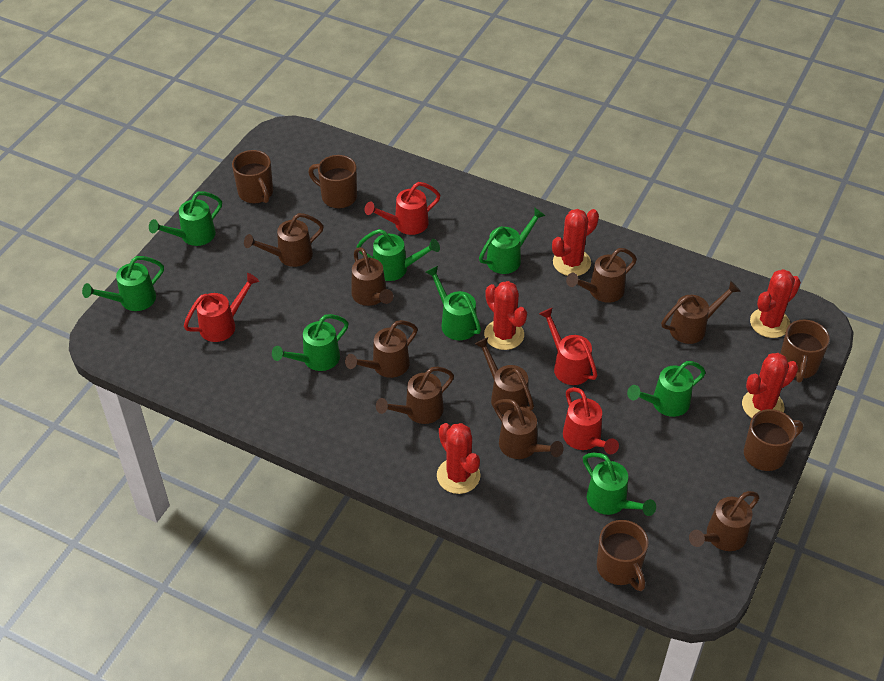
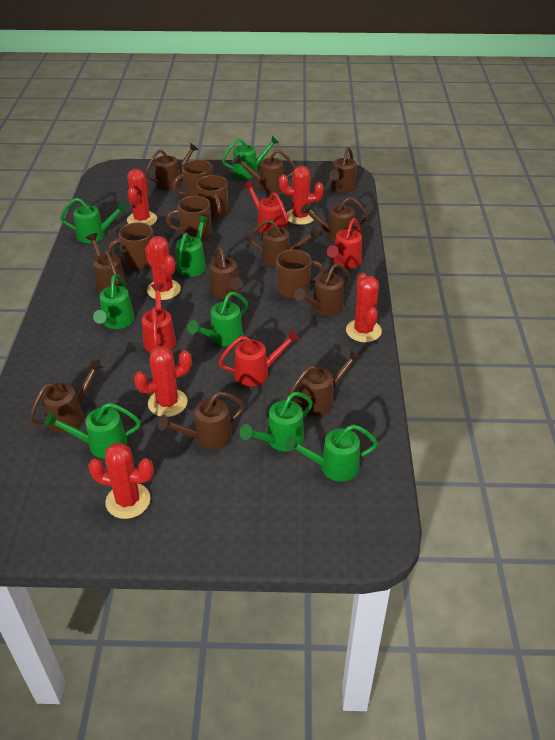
brown watering can: 9 -> 11
red cactus: 5 -> 6

